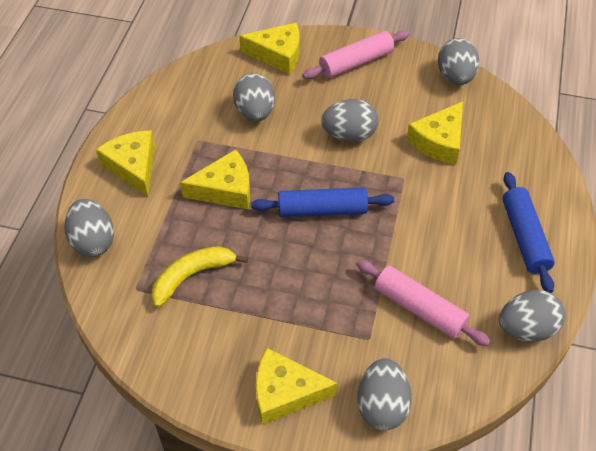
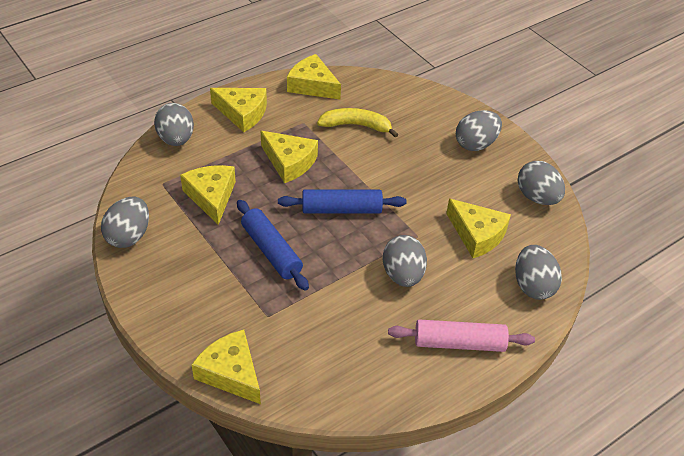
pink rolling pin: 2 -> 1
yellow cheese: 5 -> 6

